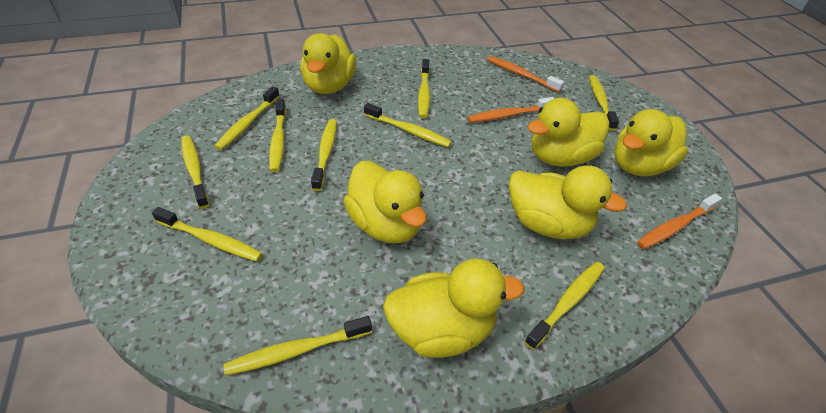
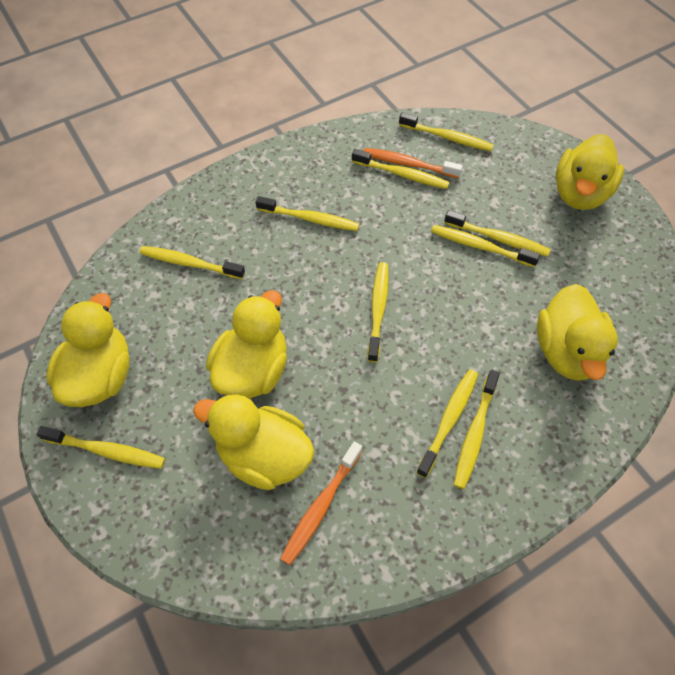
orange toothbrush: 3 -> 2
yellow duck: 6 -> 5

